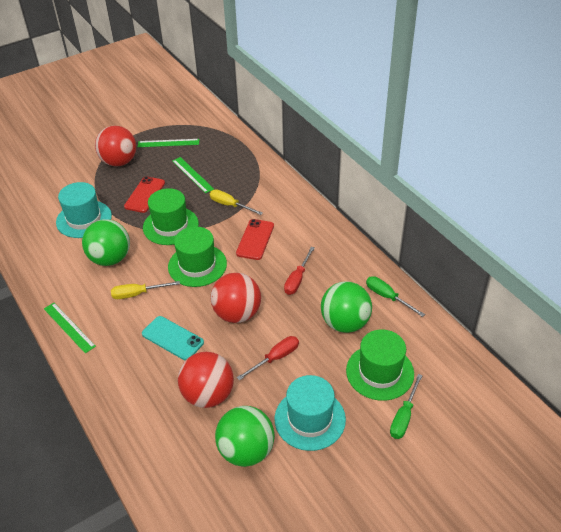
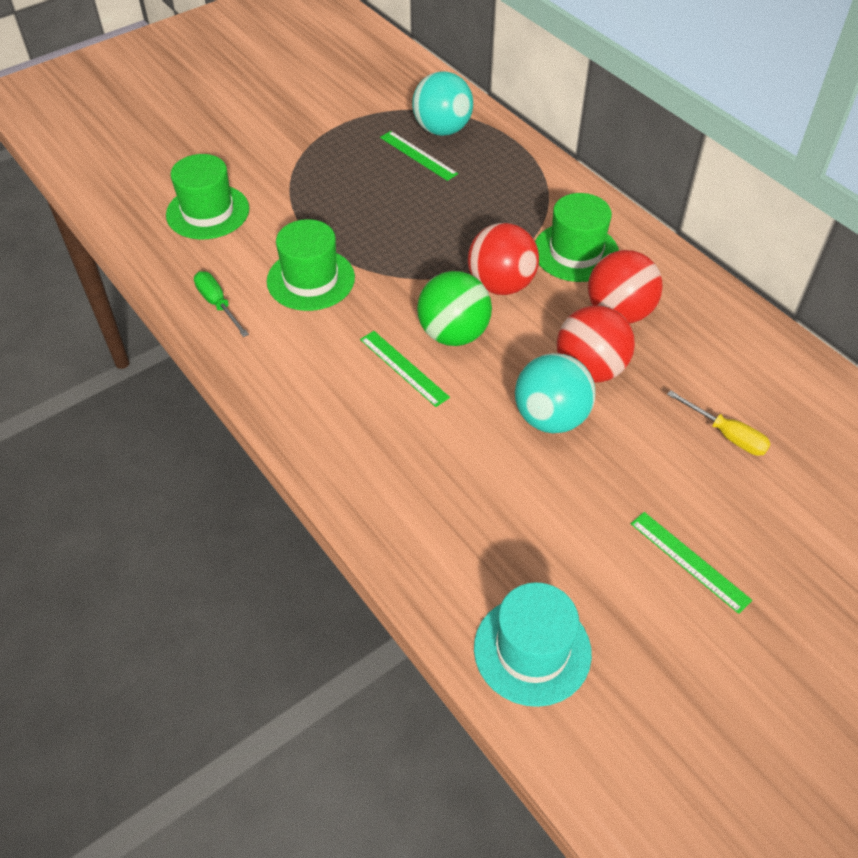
green ball: 3 -> 1
green screwdriver: 2 -> 1
red phone: 2 -> 0
red screwdriver: 2 -> 0
turquoise ball: 0 -> 2
turquoise hat: 2 -> 1
turquoise phone: 1 -> 0
yellow screwdriver: 2 -> 1

